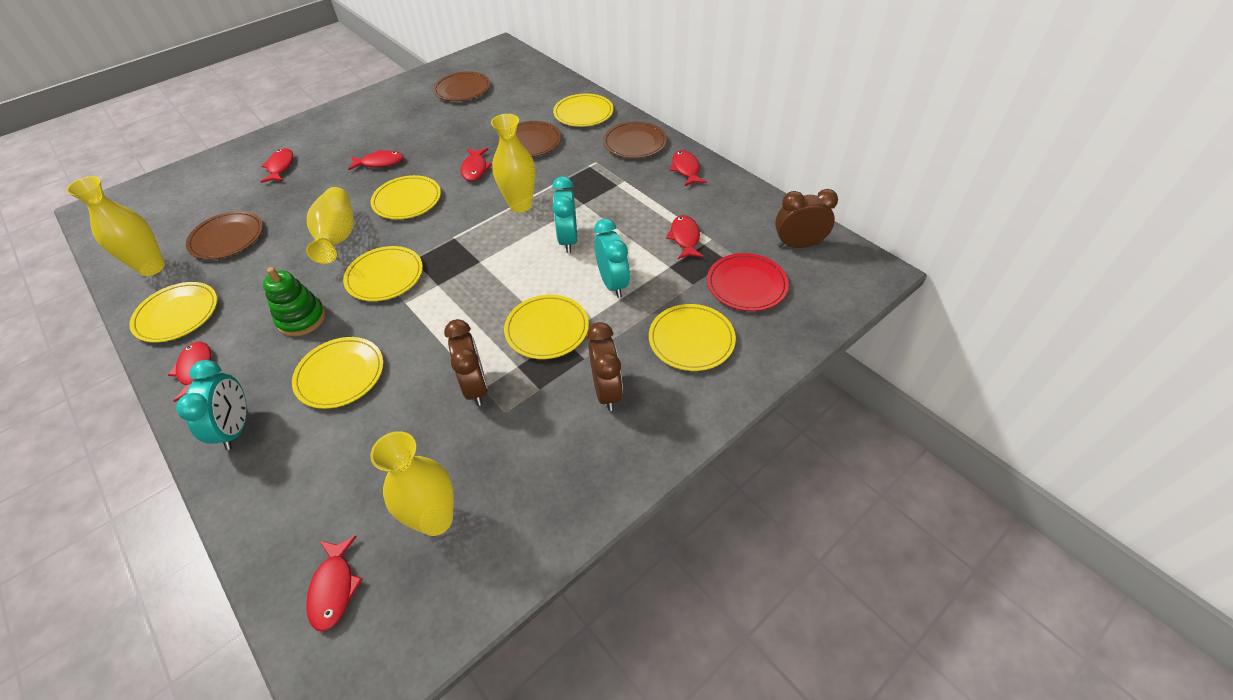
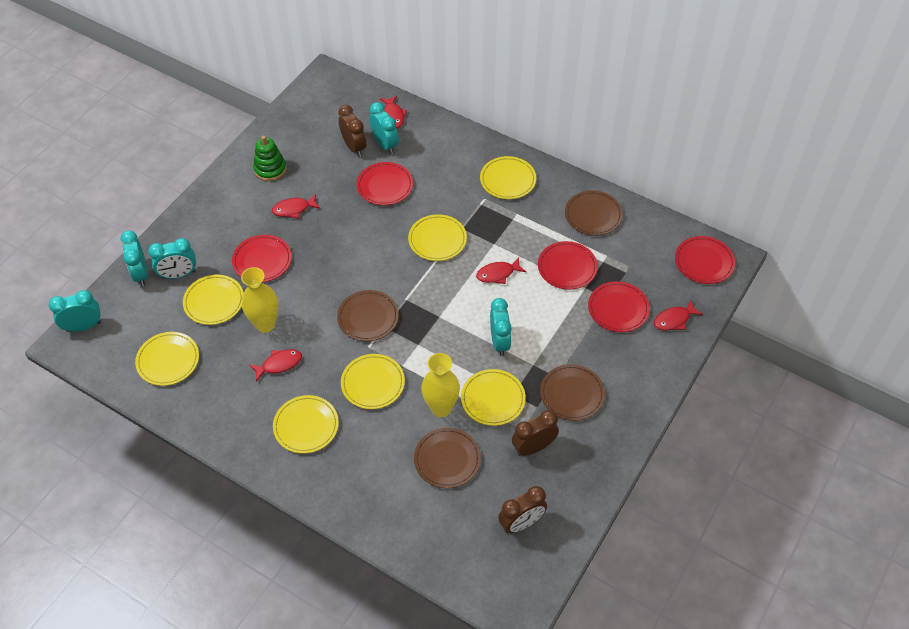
red fish: 7 -> 5
red plate: 1 -> 5
turquoise clock: 3 -> 5
yellow vase: 4 -> 2

